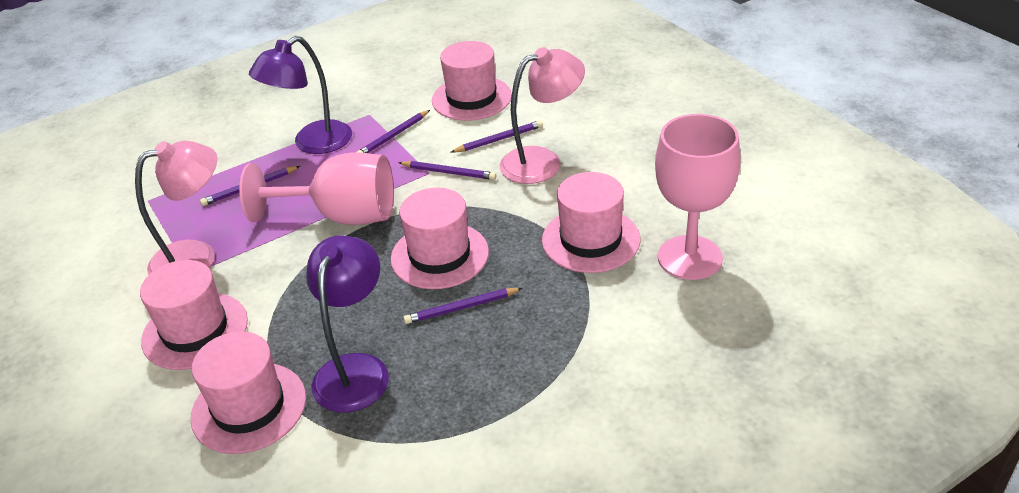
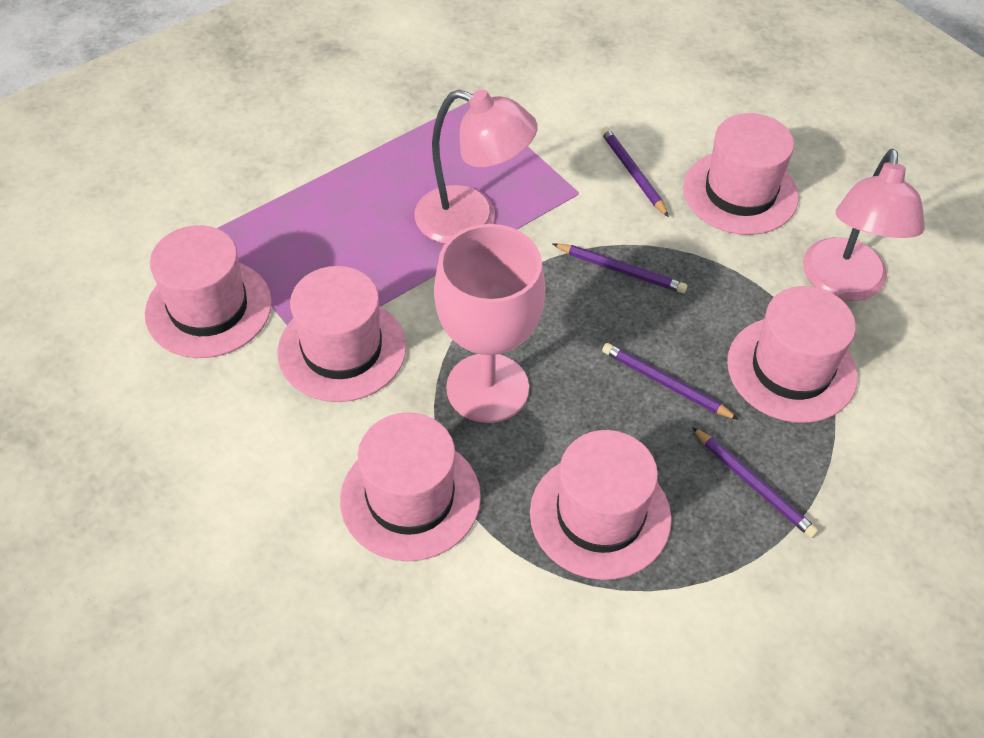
pink goblet: 2 -> 1
pink hat: 5 -> 6
purple lamp: 2 -> 0
purple pencil: 5 -> 4

